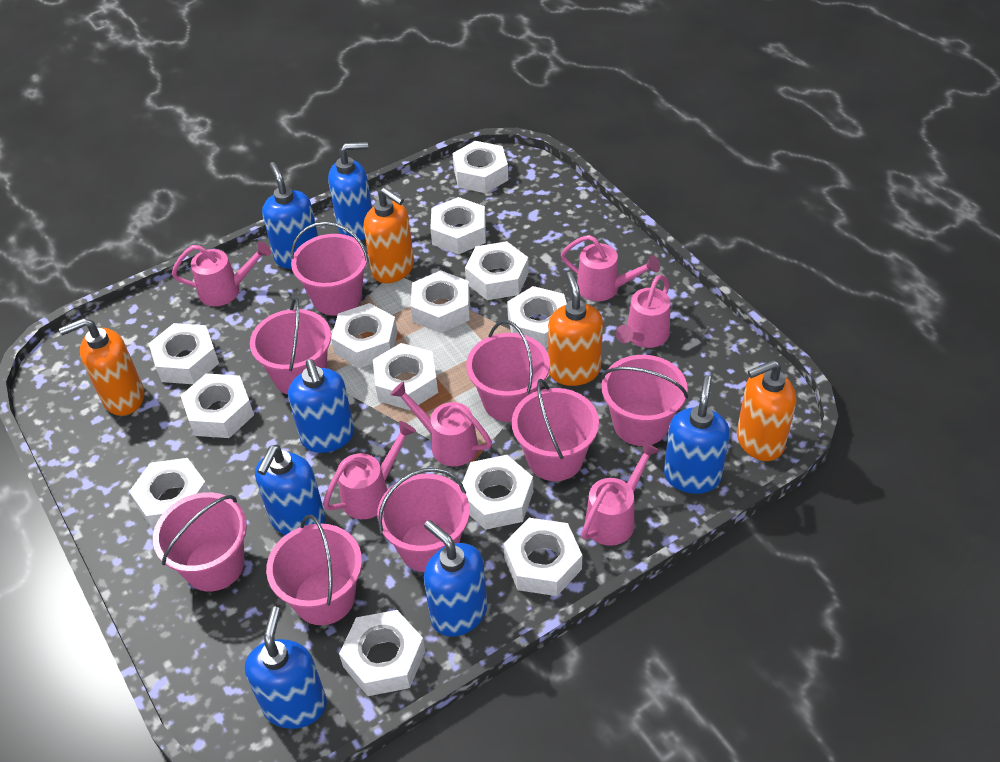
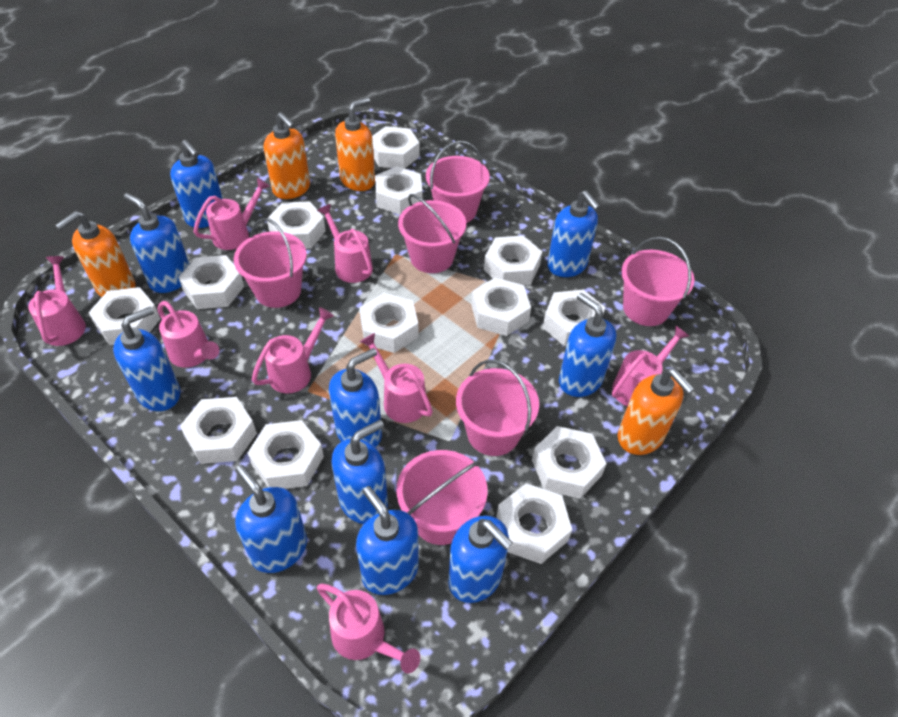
blue soap dispenser: 7 -> 10
pink bucket: 8 -> 6
pink watering can: 6 -> 8

